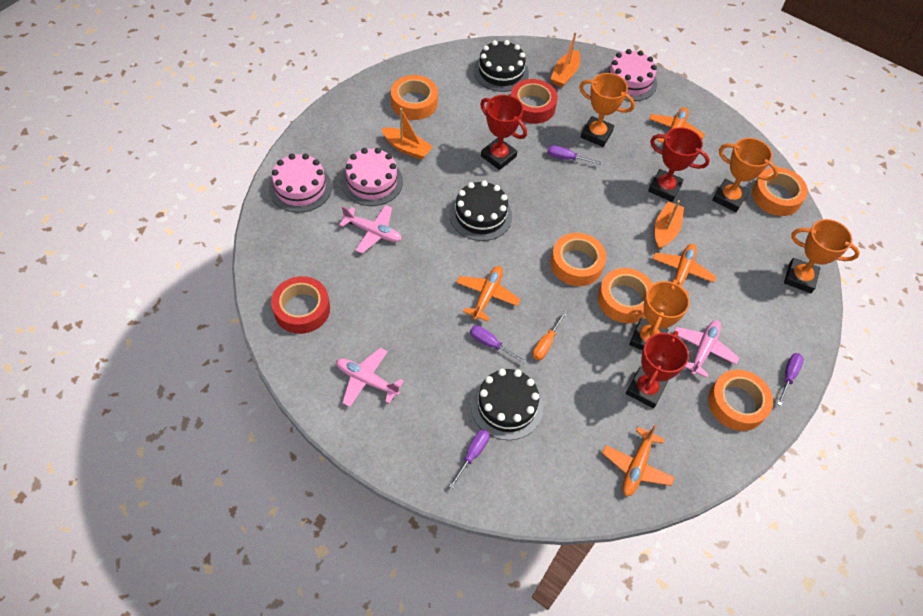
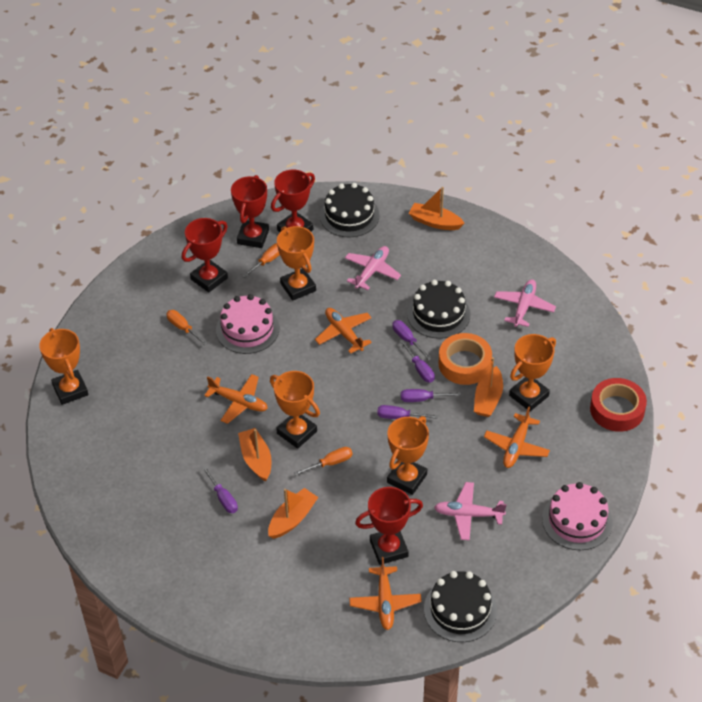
orange boat: 3 -> 4
orange screwdriver: 1 -> 3
orange tape: 5 -> 1
orange trophy: 4 -> 5
pink cake: 3 -> 2
purple screwdriver: 4 -> 5
red tape: 2 -> 1
red trophy: 3 -> 4

